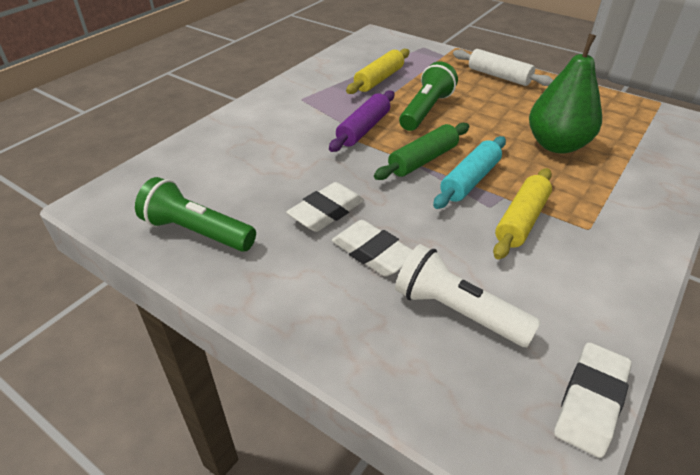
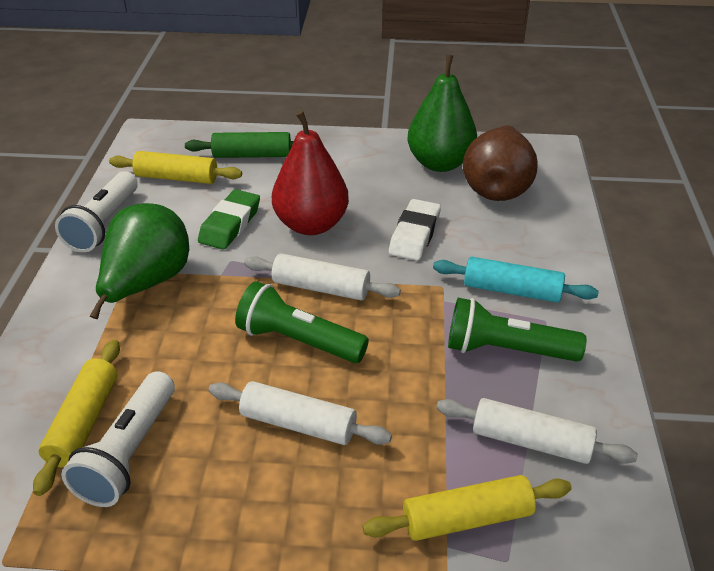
brown pear: 0 -> 1
green eraser: 0 -> 1
green pear: 1 -> 2
purple rolling pin: 1 -> 0
red pear: 0 -> 1
white eraser: 3 -> 1
white flashlight: 1 -> 2
white rolling pin: 1 -> 3
yellow rolling pin: 2 -> 3

